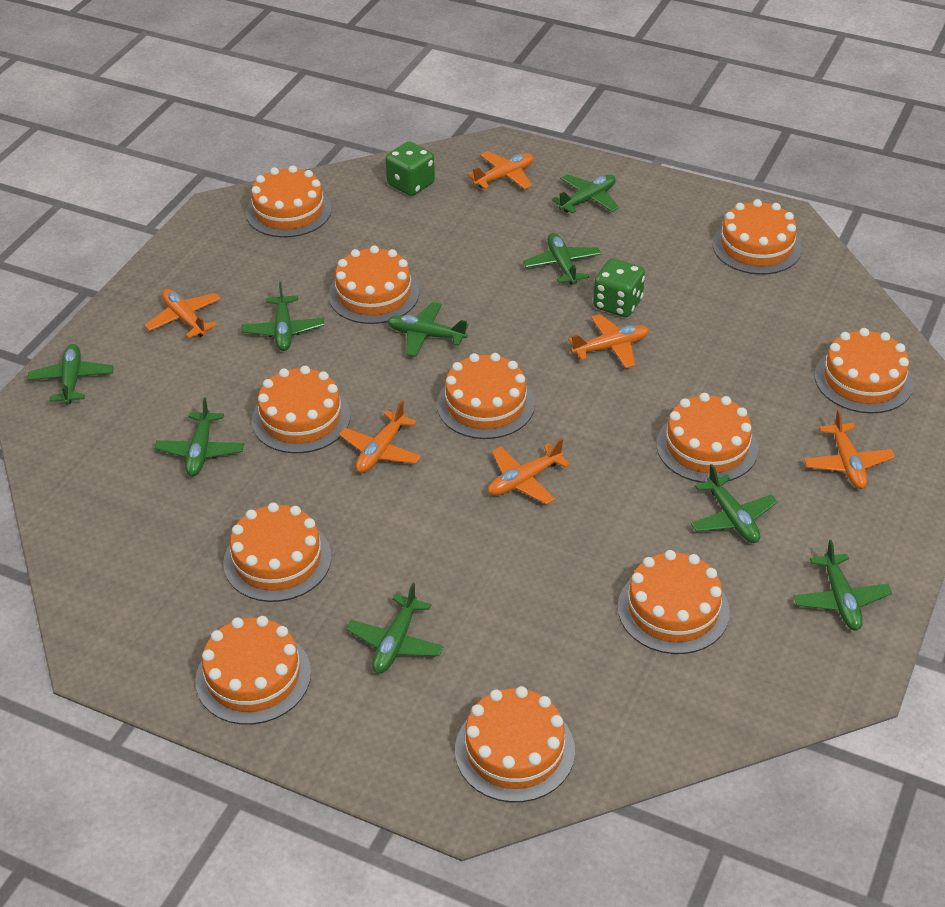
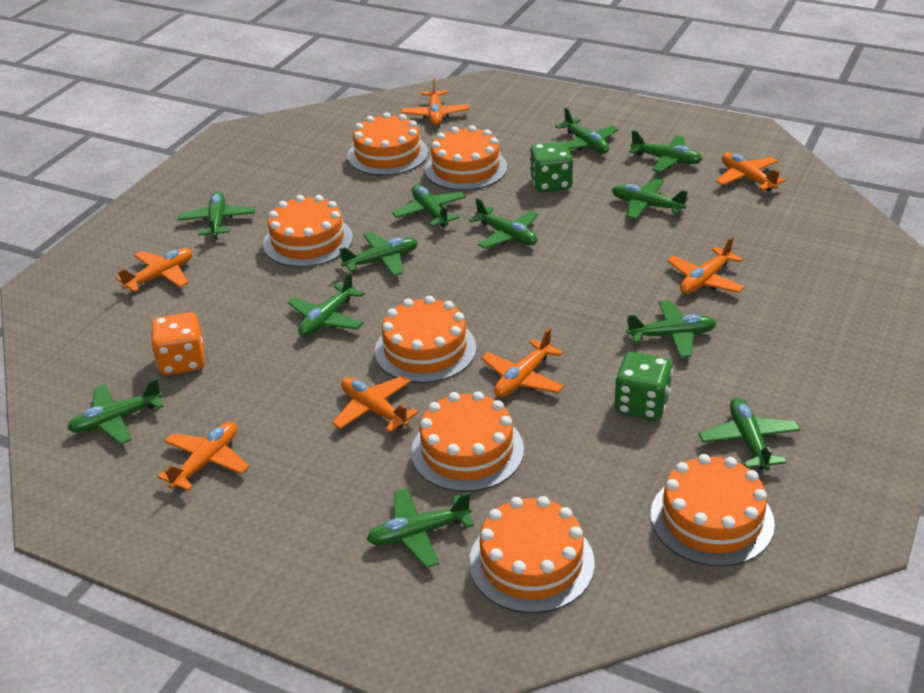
green plane: 9 -> 12
orange cake: 11 -> 7
orange dice: 0 -> 1
orange plane: 6 -> 7

